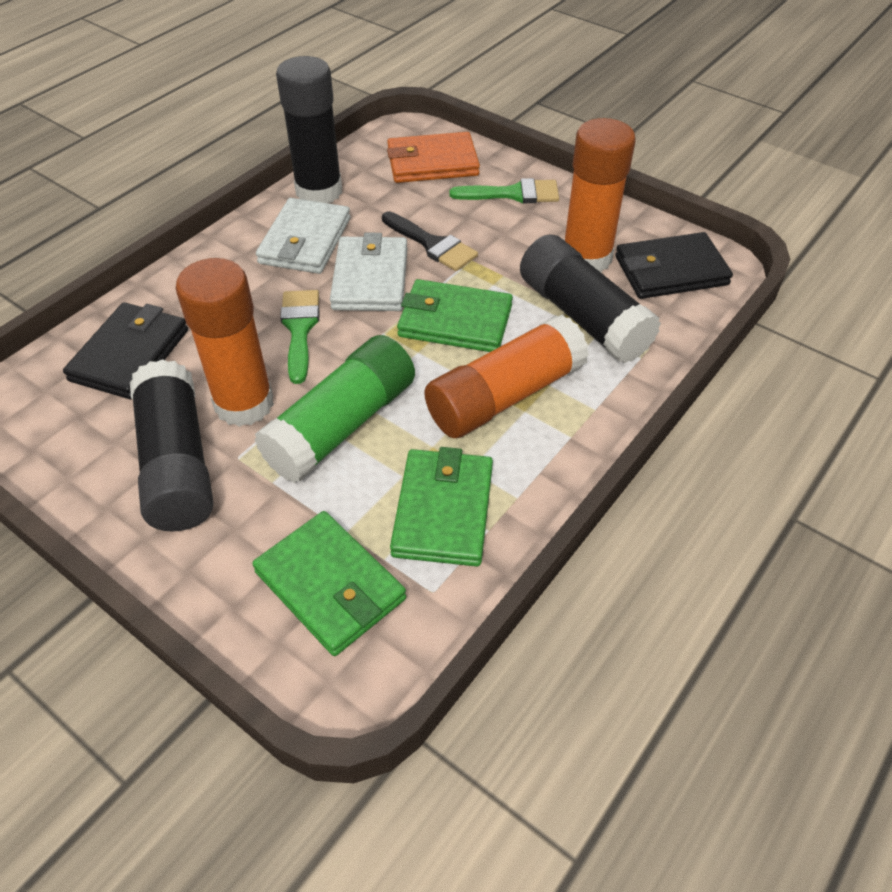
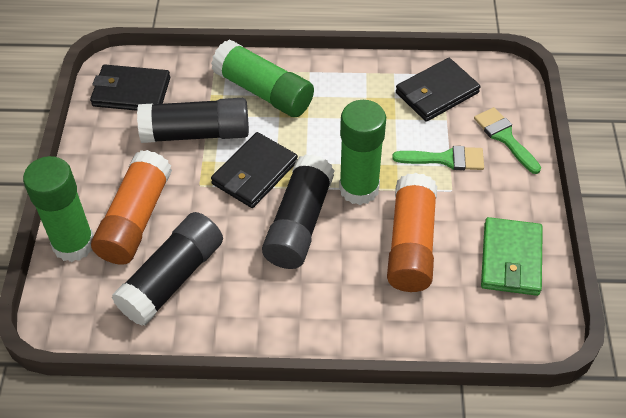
black brush: 1 -> 0
black wallet: 2 -> 3
green glue stick: 1 -> 3
green wallet: 3 -> 1
orange glue stick: 3 -> 2
orange wallet: 1 -> 0
white wallet: 2 -> 0

